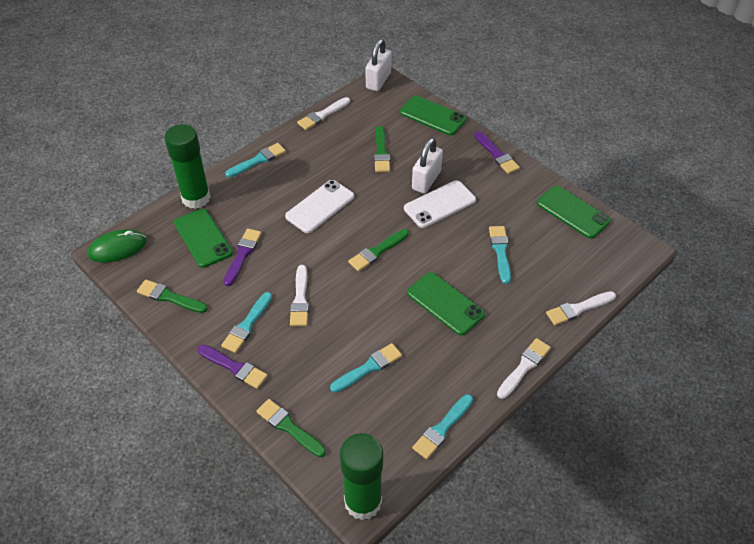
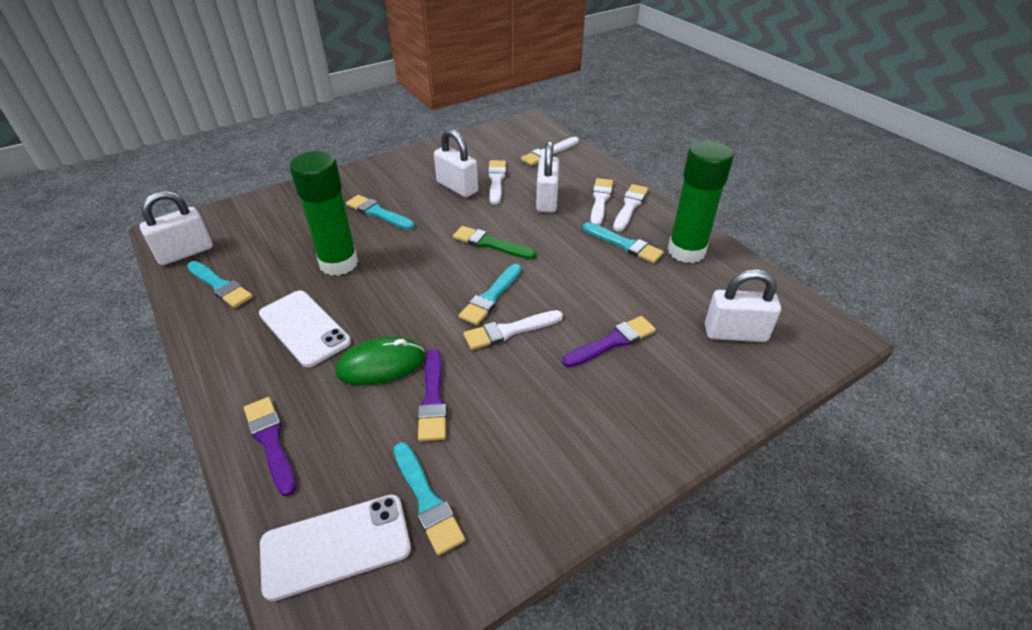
green brush: 4 -> 1
green phone: 4 -> 0
white brush: 4 -> 5
white padlock: 2 -> 4

